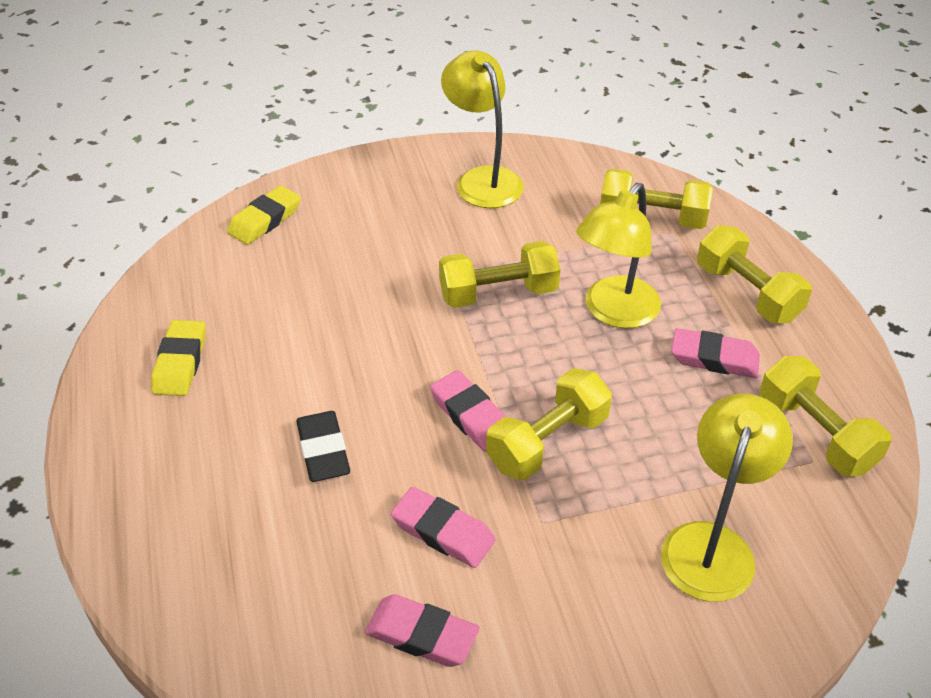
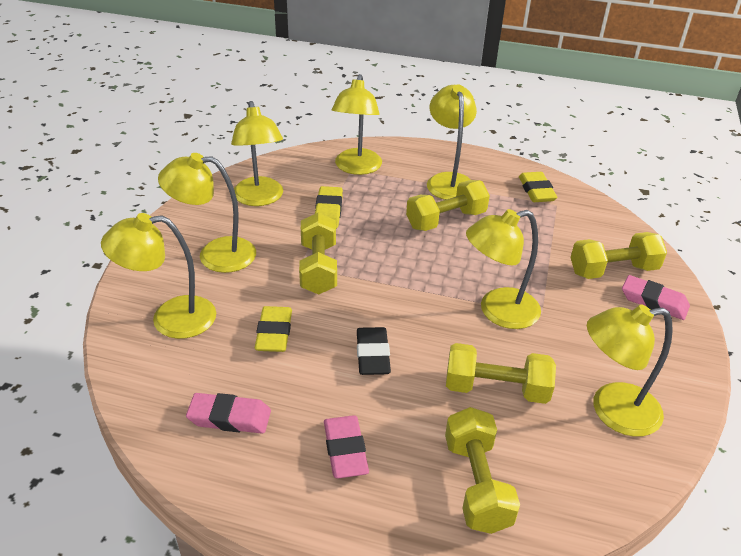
pink eraser: 4 -> 3
yellow eraser: 2 -> 3
yellow lamp: 3 -> 7

